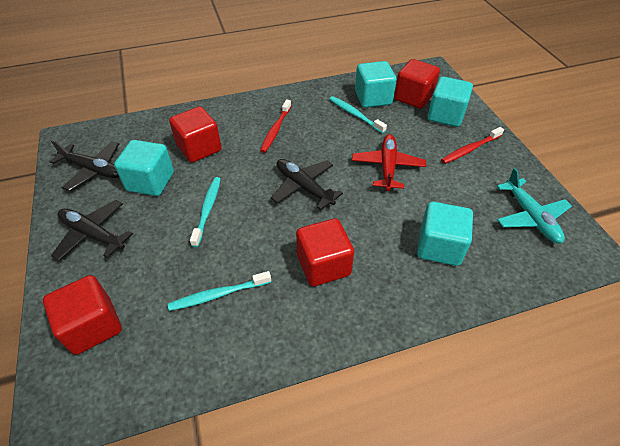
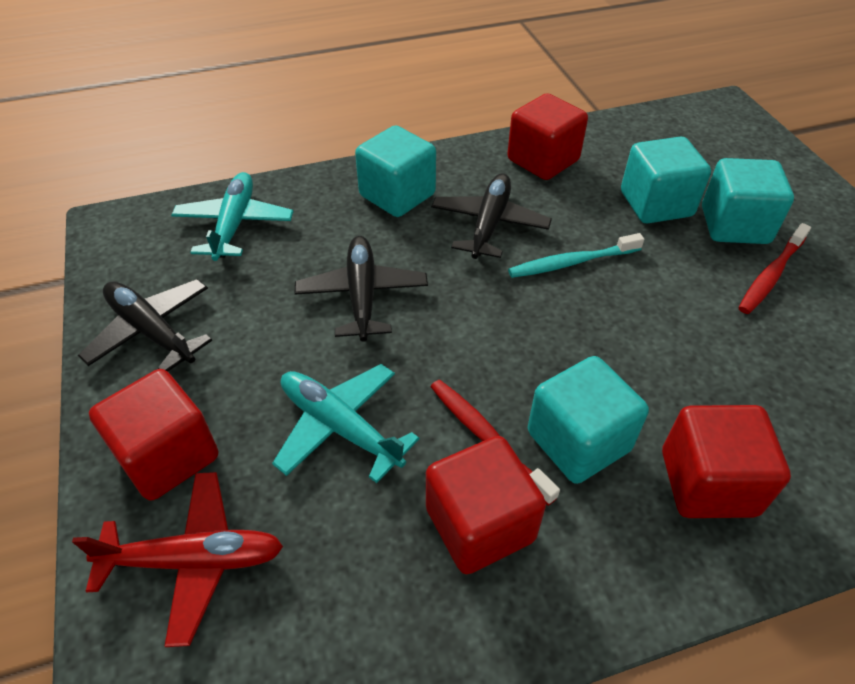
turquoise plane: 1 -> 2
turquoise toothbrush: 3 -> 1

